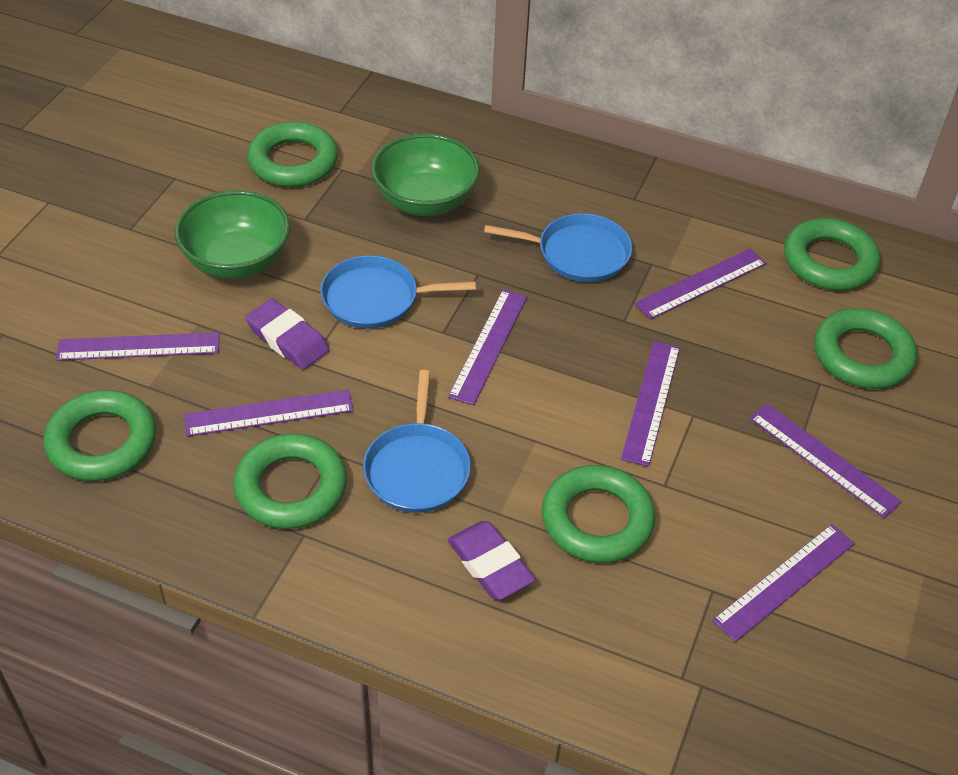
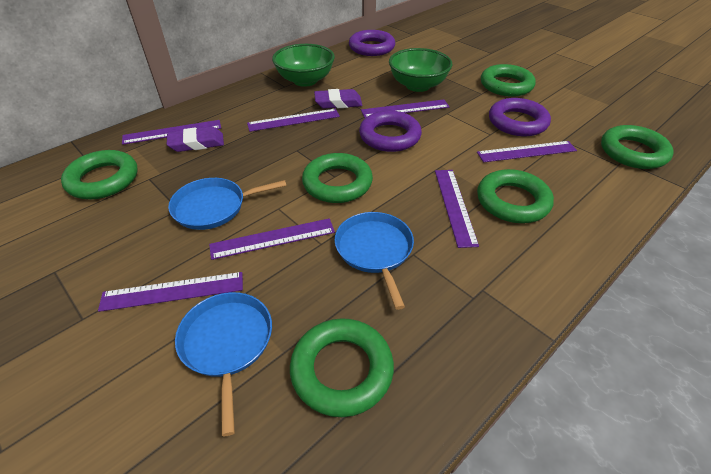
purple ring: 0 -> 3

